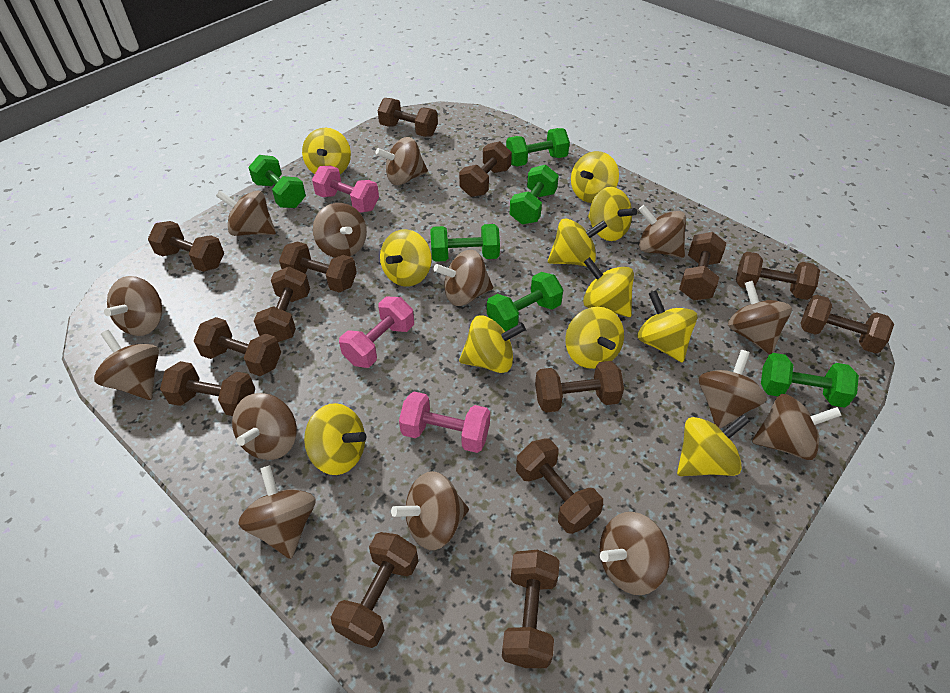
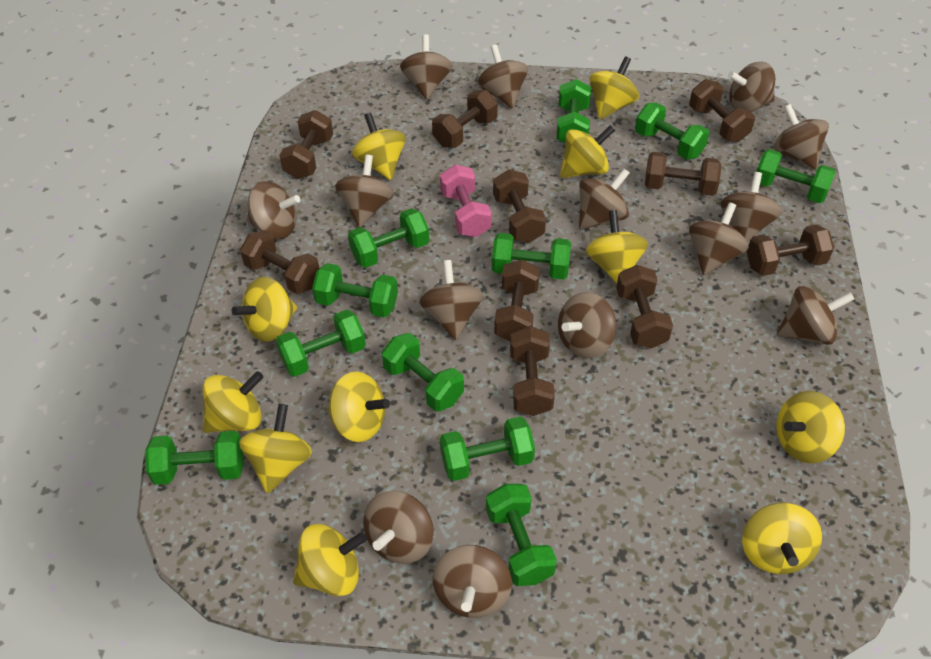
brown dumbbell: 14 -> 10
green dumbbell: 6 -> 11
pink dumbbell: 3 -> 1

